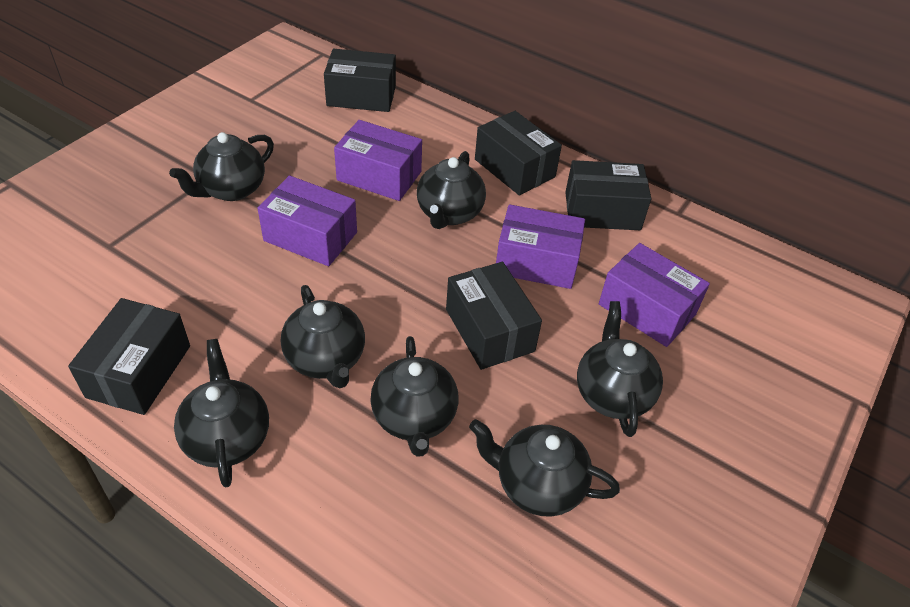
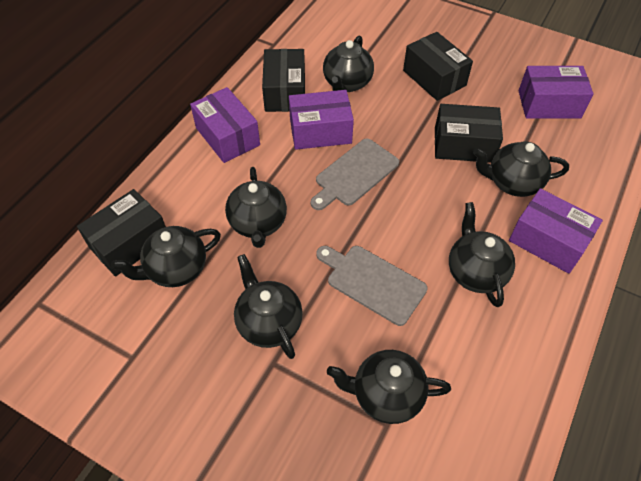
black box: 5 -> 4
grey cutting board: 0 -> 2

